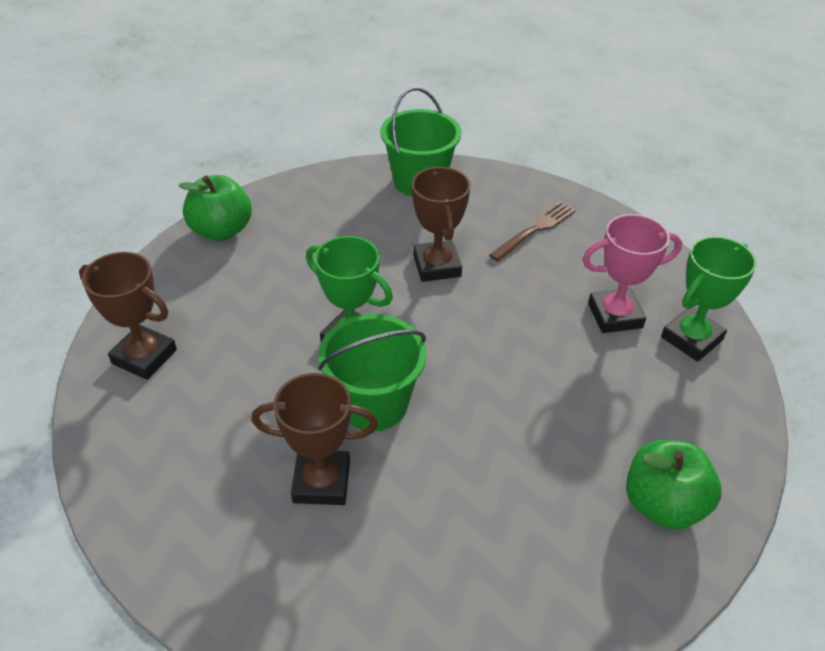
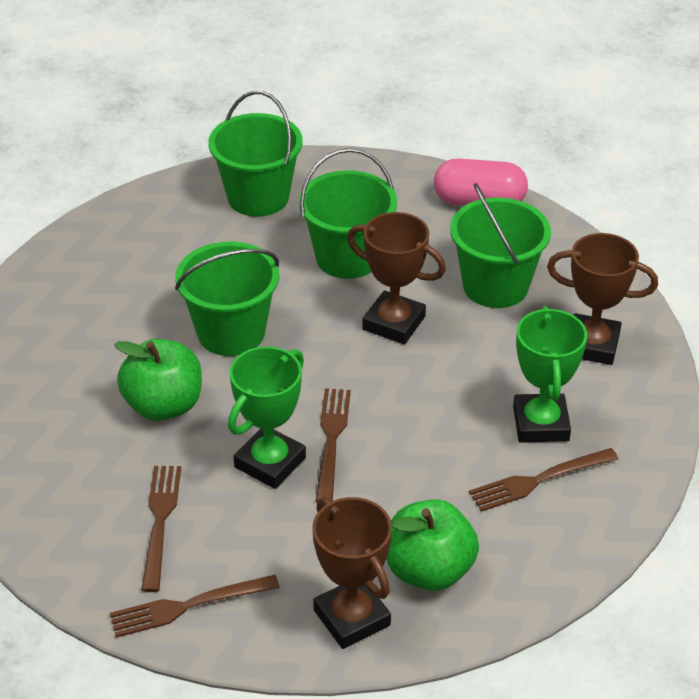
brown fork: 1 -> 4
green bucket: 2 -> 4
pink capsule: 0 -> 1
pink trophy: 1 -> 0

